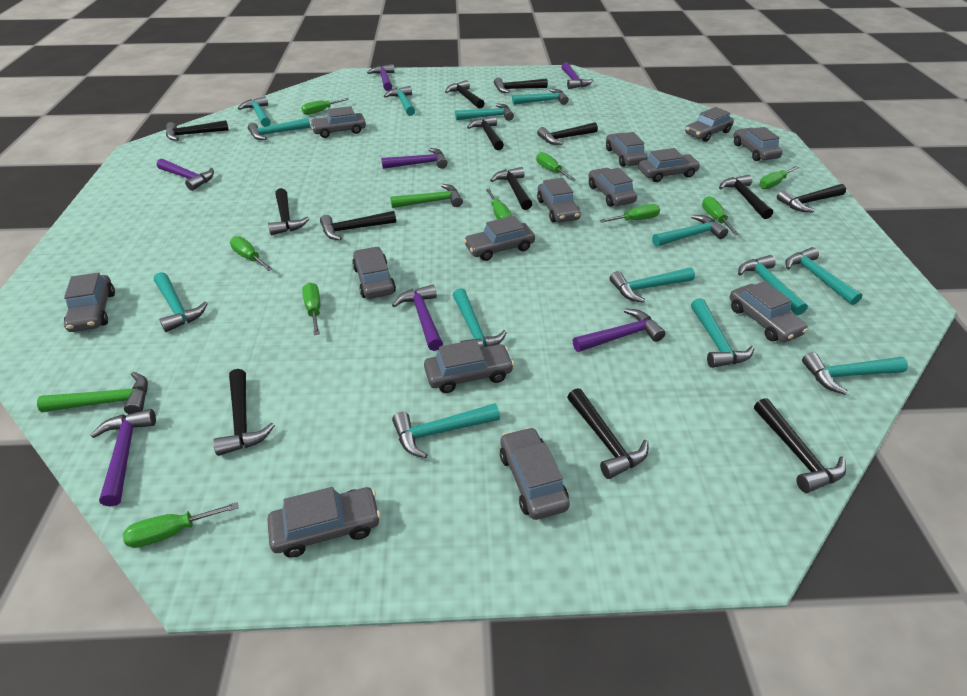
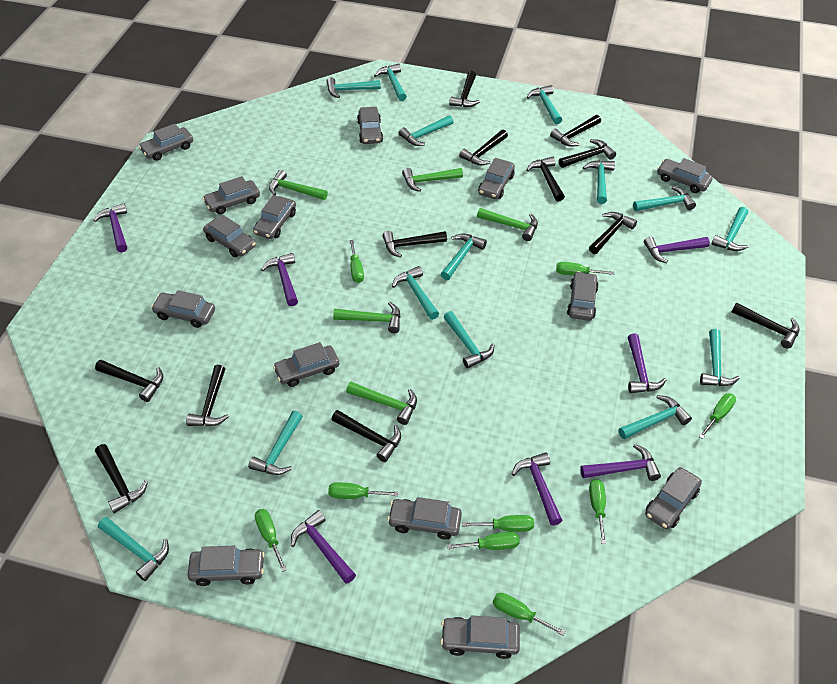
black hammer: 13 -> 12
green hammer: 2 -> 5

